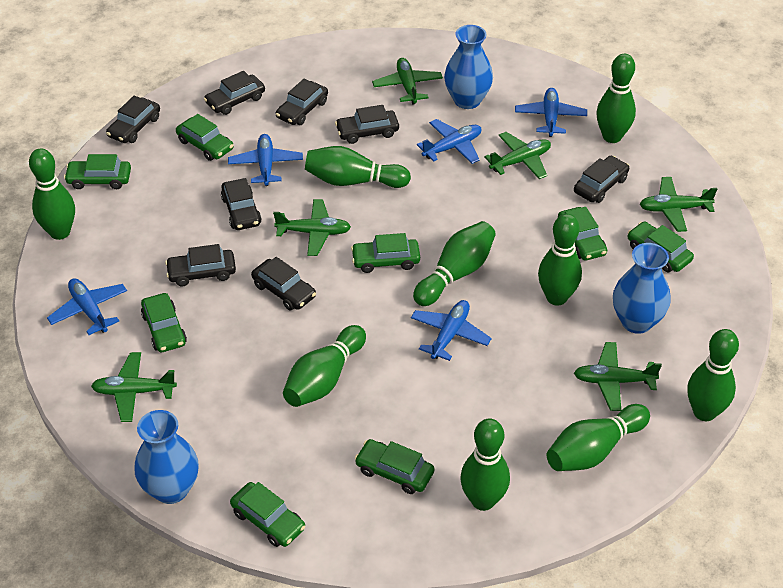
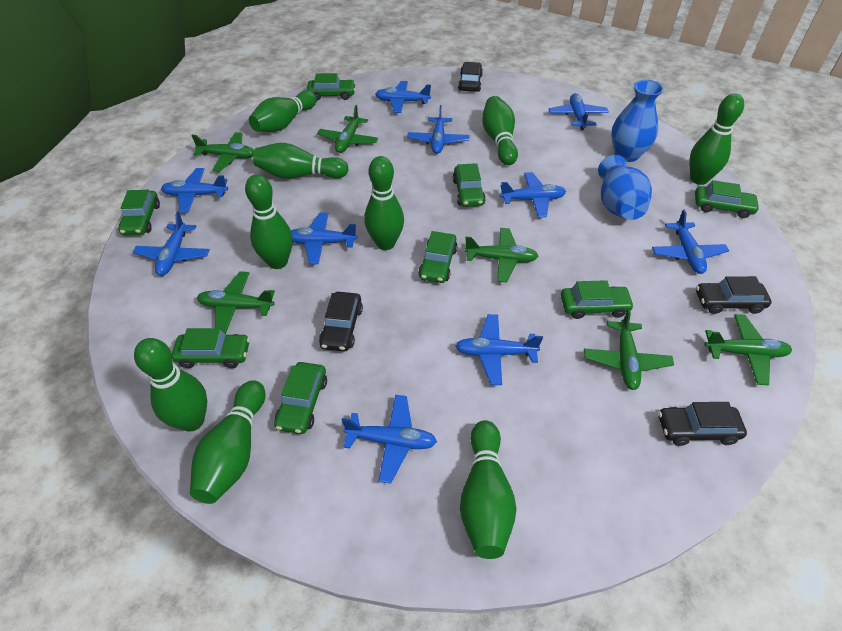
black car: 8 -> 4
blue plane: 5 -> 10
blue vase: 3 -> 2

